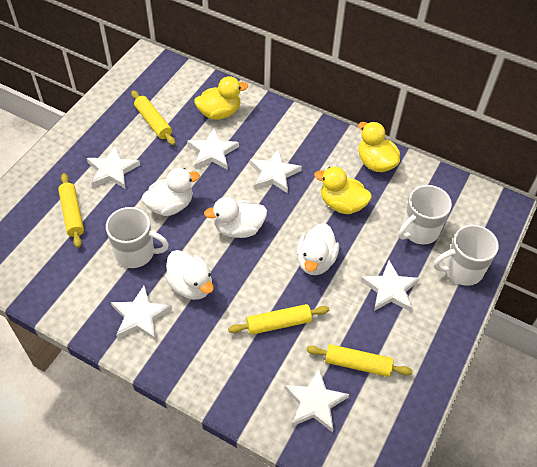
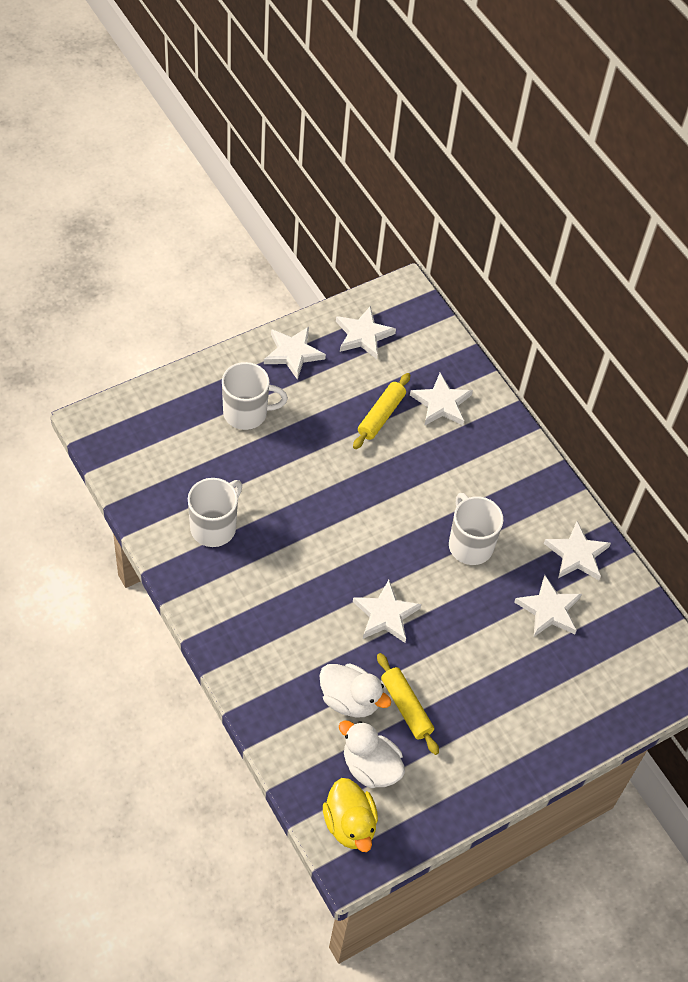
white duck: 4 -> 2
yellow duck: 3 -> 1
yellow rolling pin: 4 -> 2

